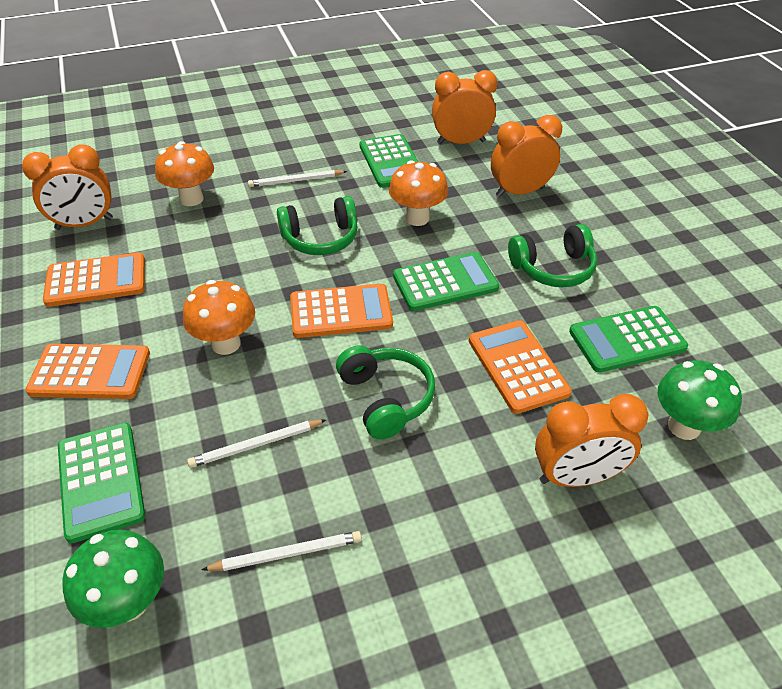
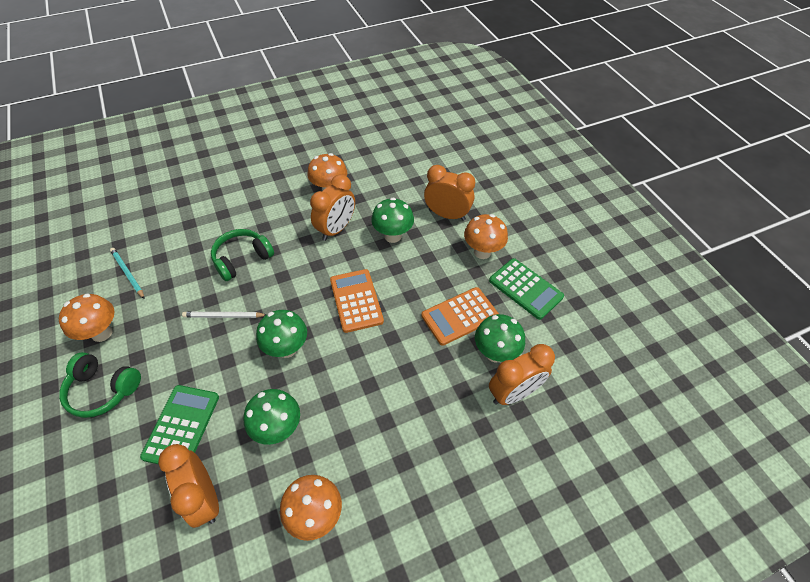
green calculator: 4 -> 2
green headphones: 3 -> 2
green mushroom: 2 -> 4
orange calculator: 4 -> 2
orange mushroom: 3 -> 4
turquoise pencil: 0 -> 1
white pencil: 3 -> 1

